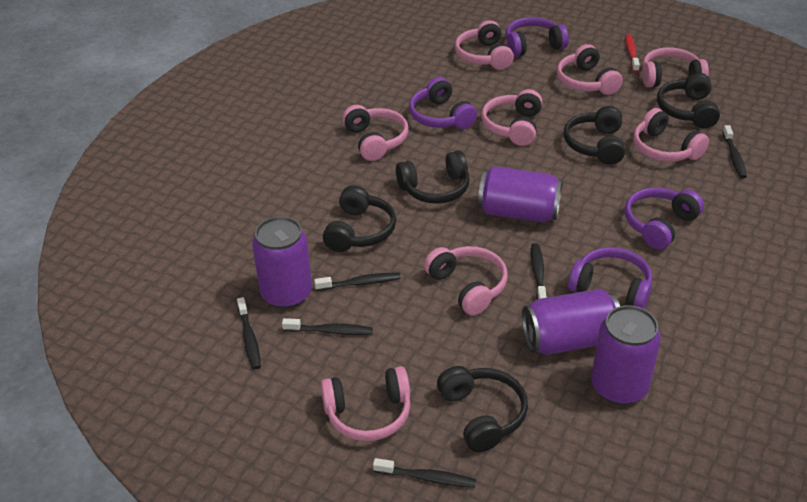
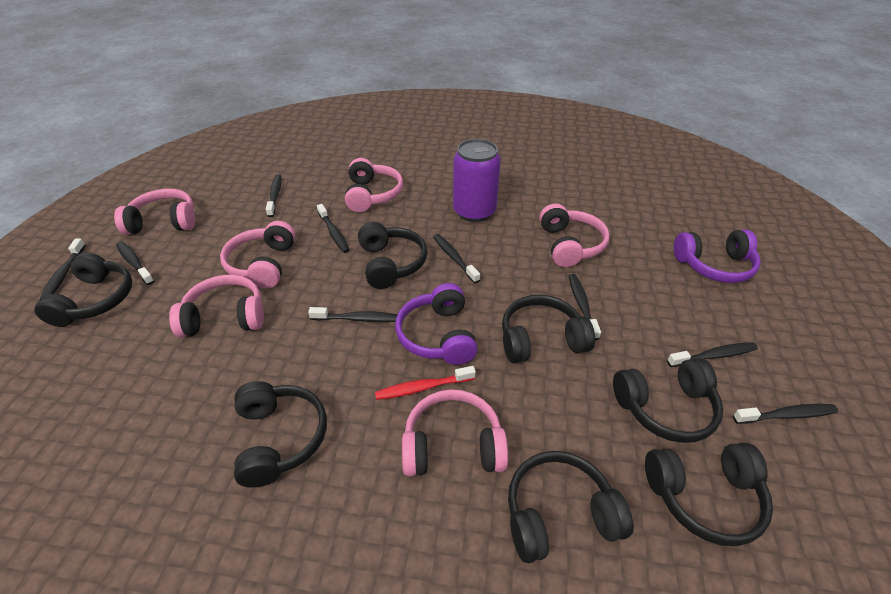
black headphones: 5 -> 7
black toothbrush: 6 -> 9
pink headphones: 8 -> 6
purple can: 4 -> 1
purple headphones: 4 -> 2

